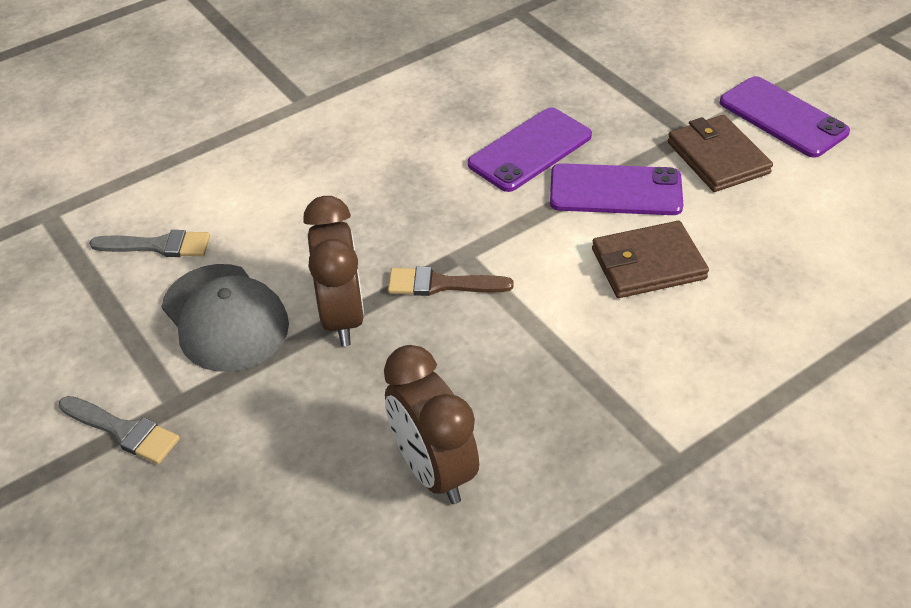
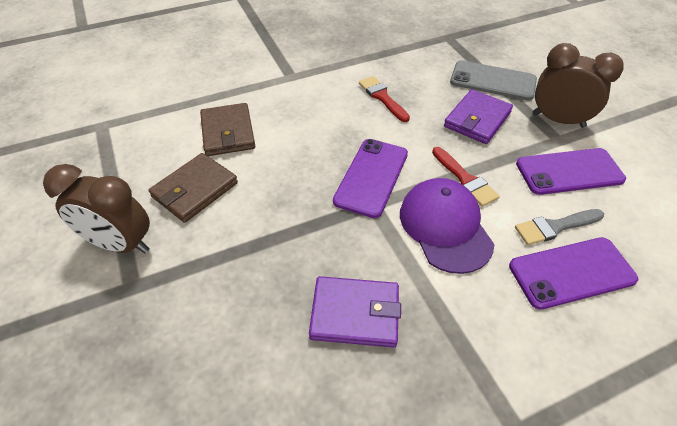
brown brush: 1 -> 0
grey brush: 2 -> 1
grey cap: 1 -> 0
grey phone: 0 -> 1
purple cap: 0 -> 1
purple wallet: 0 -> 2
red brush: 0 -> 2

